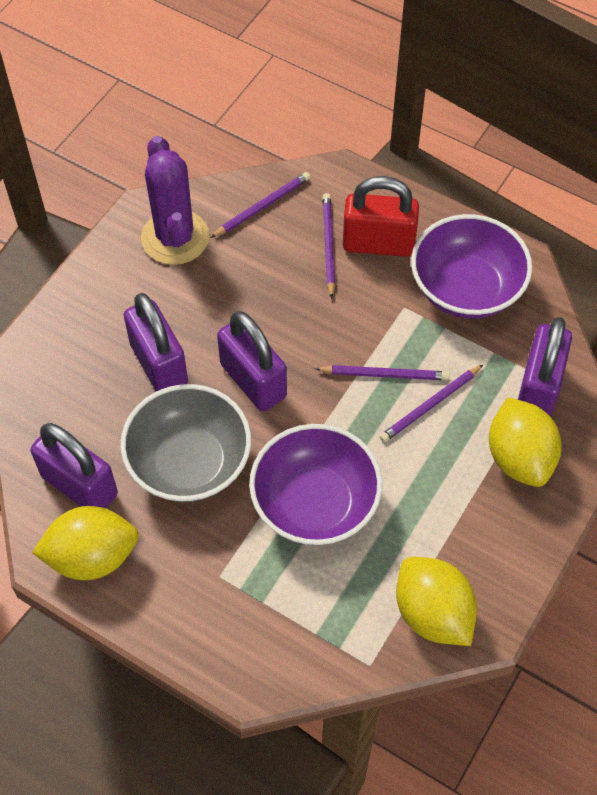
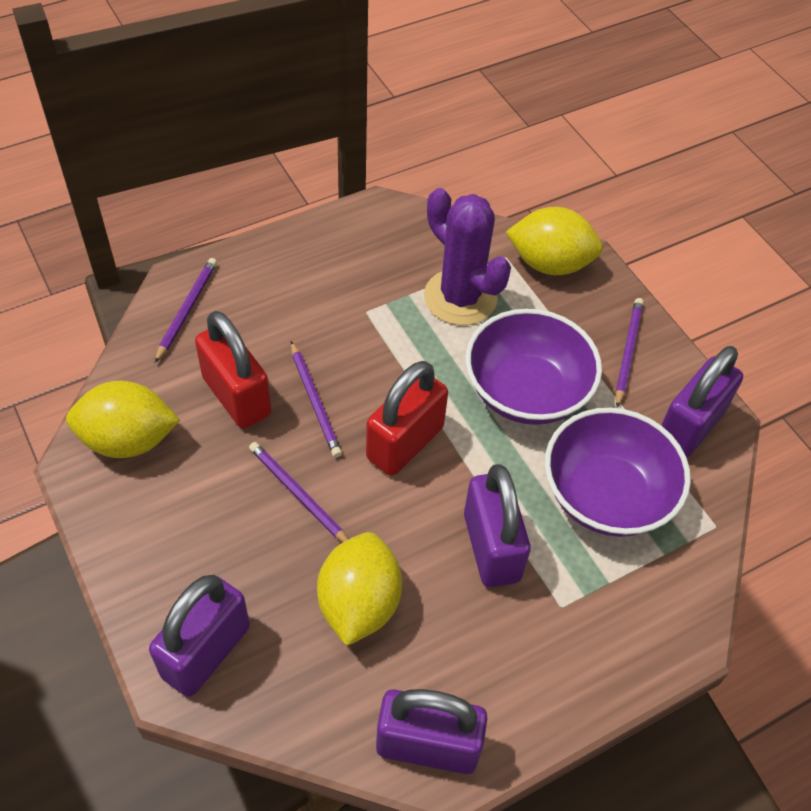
grey bowl: 1 -> 0
red padlock: 1 -> 2

